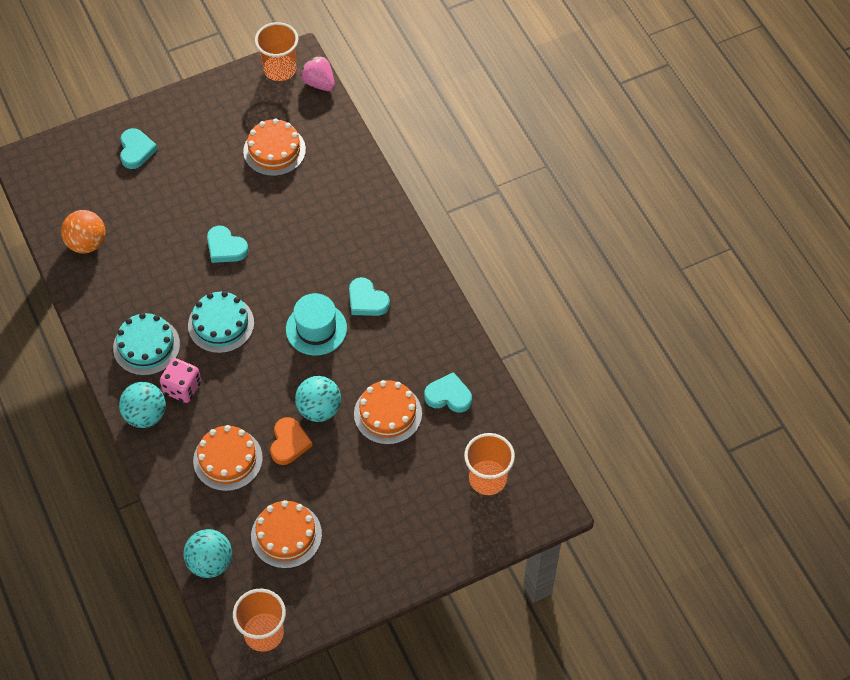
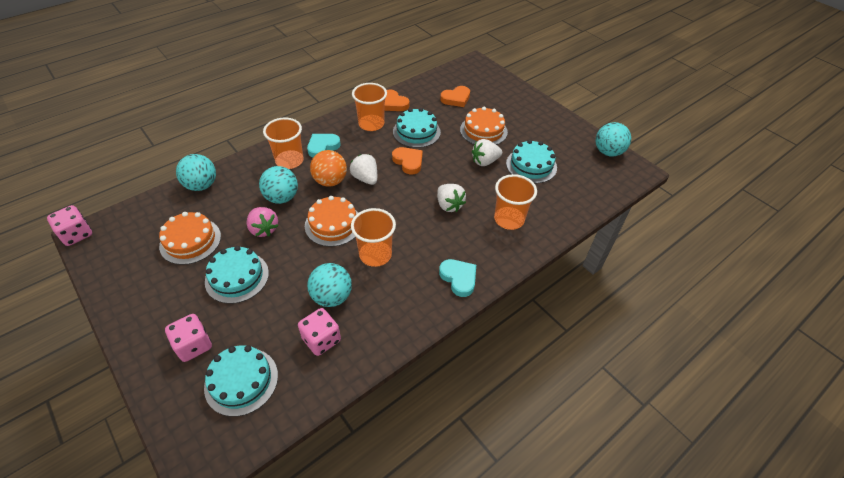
orange cake: 4 -> 3
orange cup: 3 -> 4
orange heart: 1 -> 3
pink dice: 1 -> 3
turquoise ball: 3 -> 4
turquoise cake: 2 -> 4
turquoise hat: 1 -> 0
turquoise heart: 4 -> 2
white strawberry: 0 -> 3

